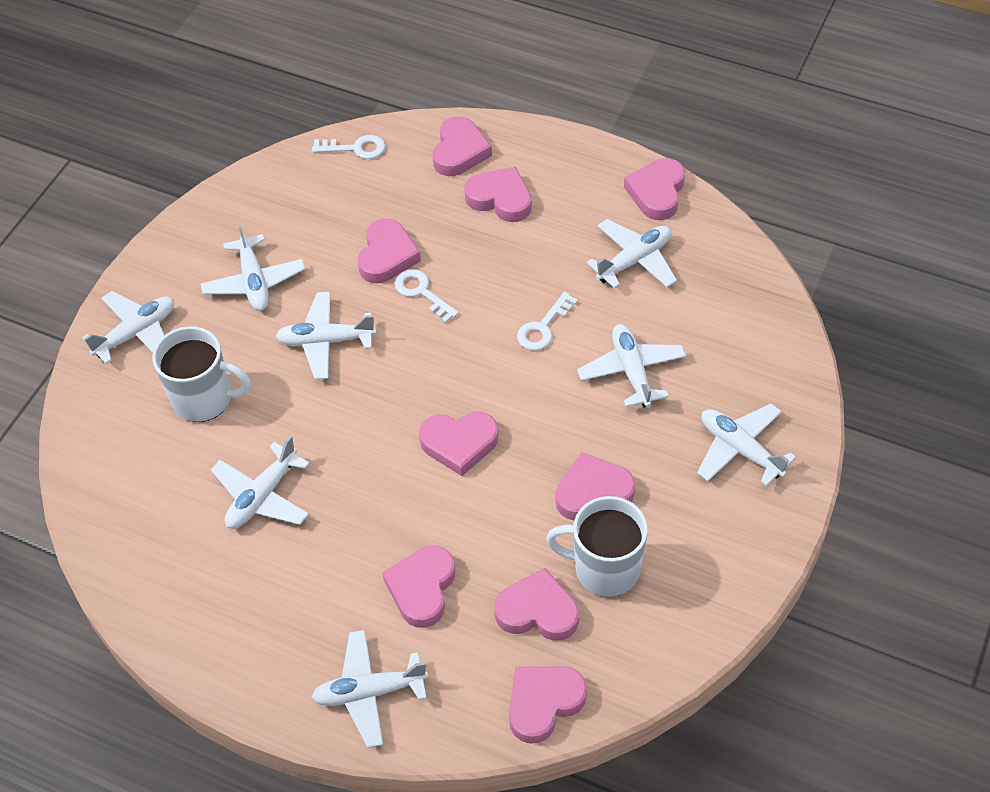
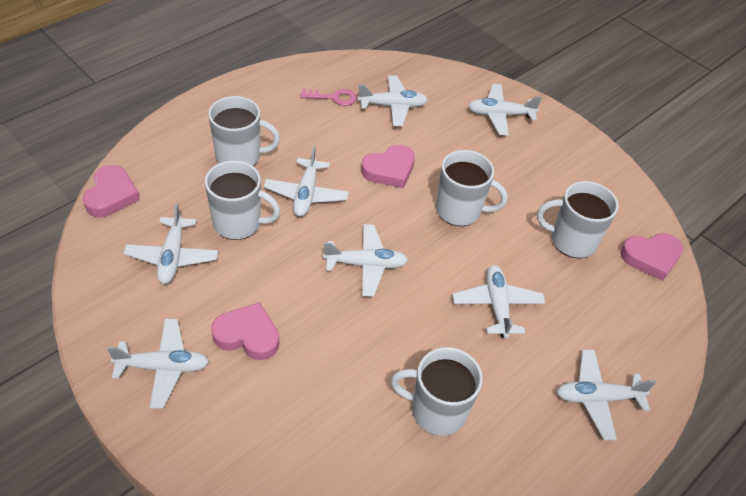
pink heart: 9 -> 4
pink key: 0 -> 1
white key: 3 -> 0
white mug: 2 -> 5

